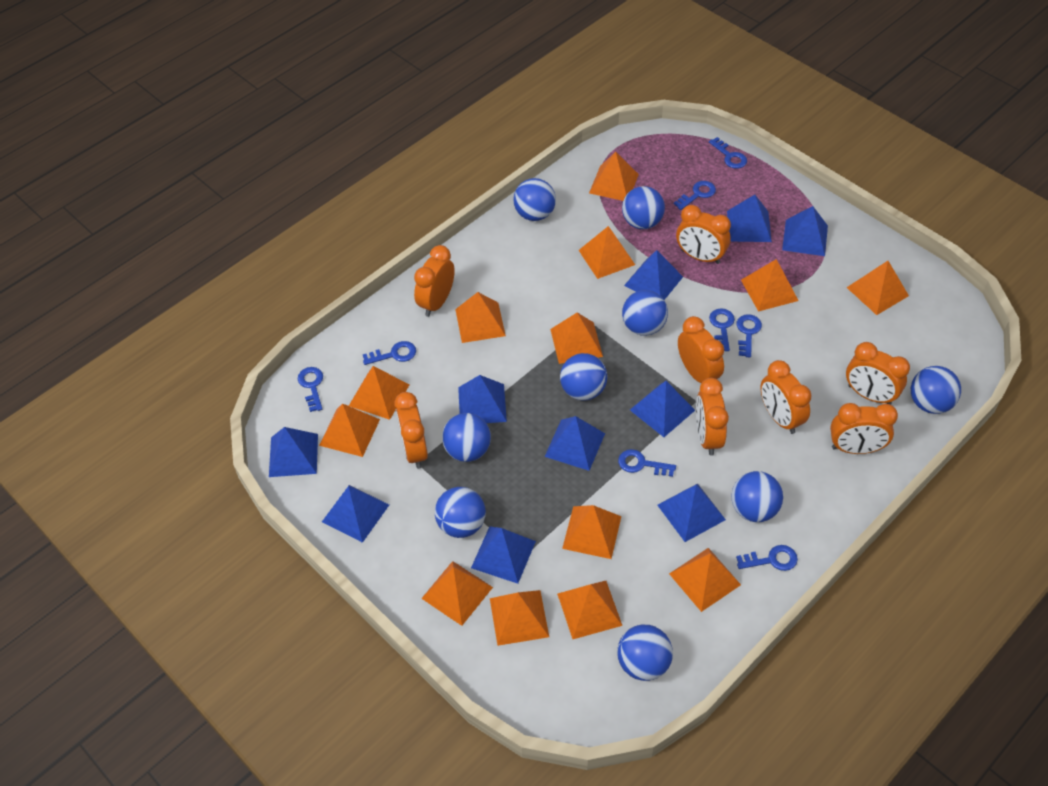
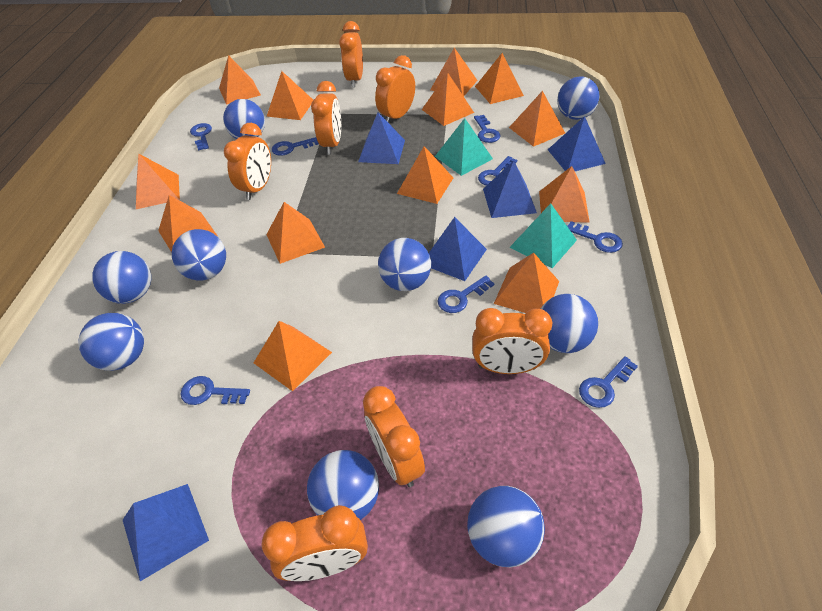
blue pyramid: 10 -> 5
orange clock: 8 -> 7
turquoise pyramid: 0 -> 2

